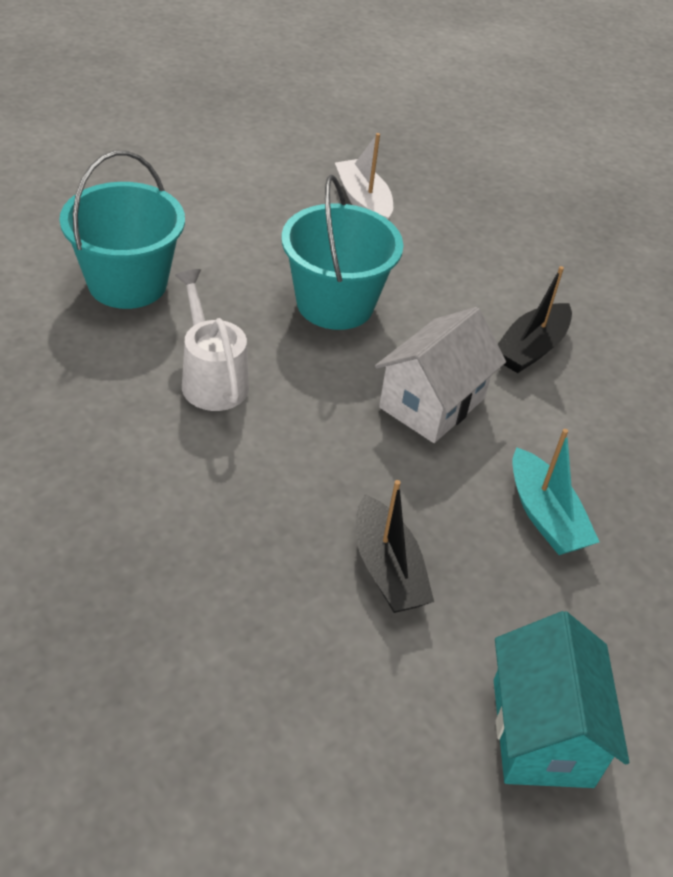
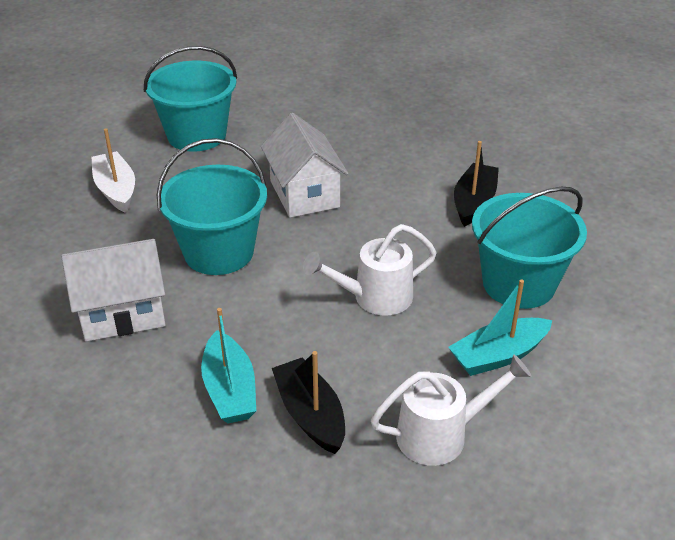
turquoise boat: 1 -> 2
turquoise bucket: 2 -> 3
turquoise house: 1 -> 0
white house: 1 -> 2
white watering can: 1 -> 2

